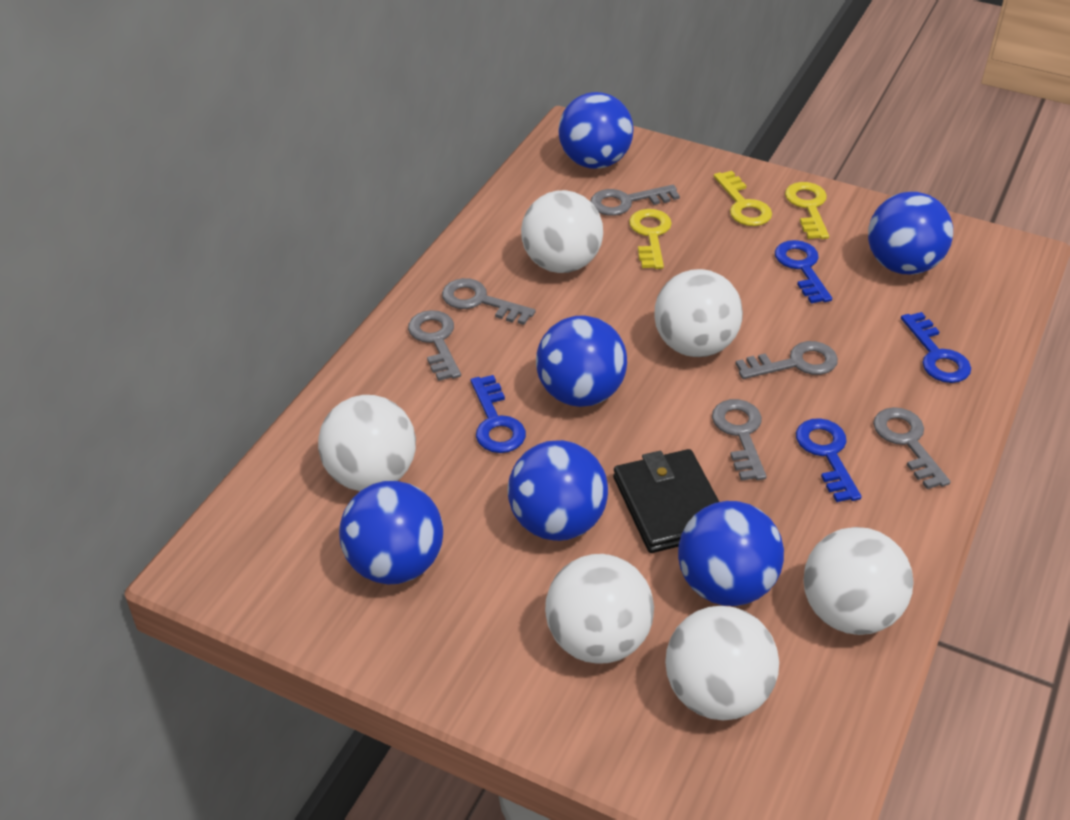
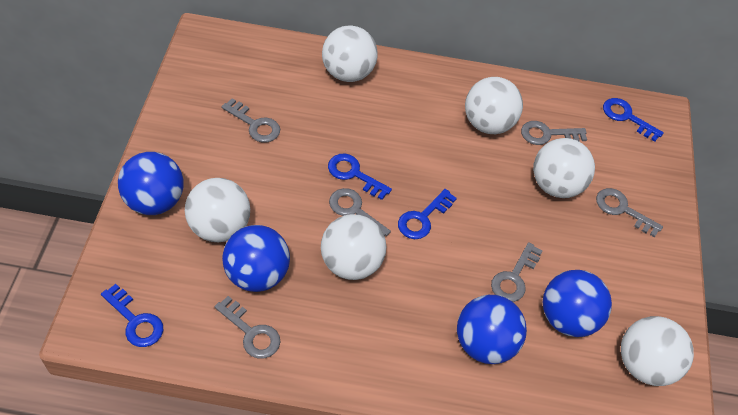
black wallet: 1 -> 0
blue ball: 6 -> 4
yellow key: 3 -> 0

